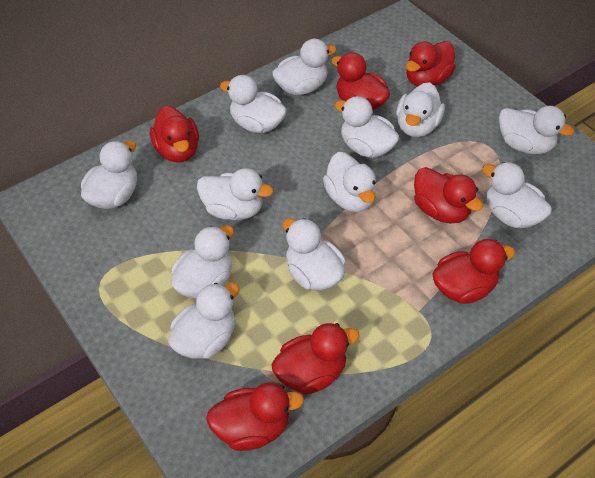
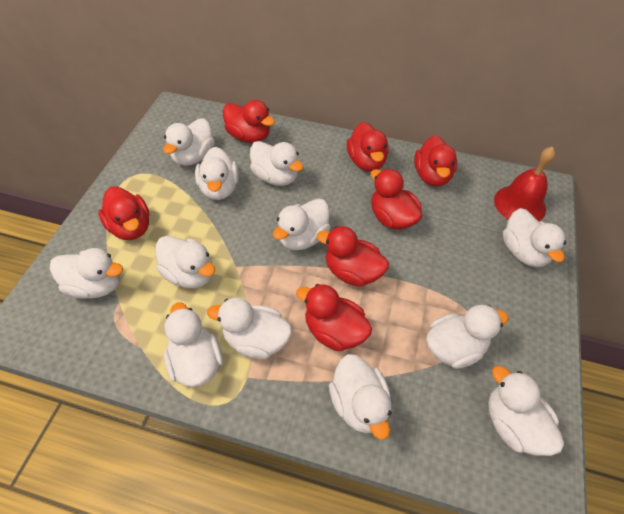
red bell: 0 -> 1

